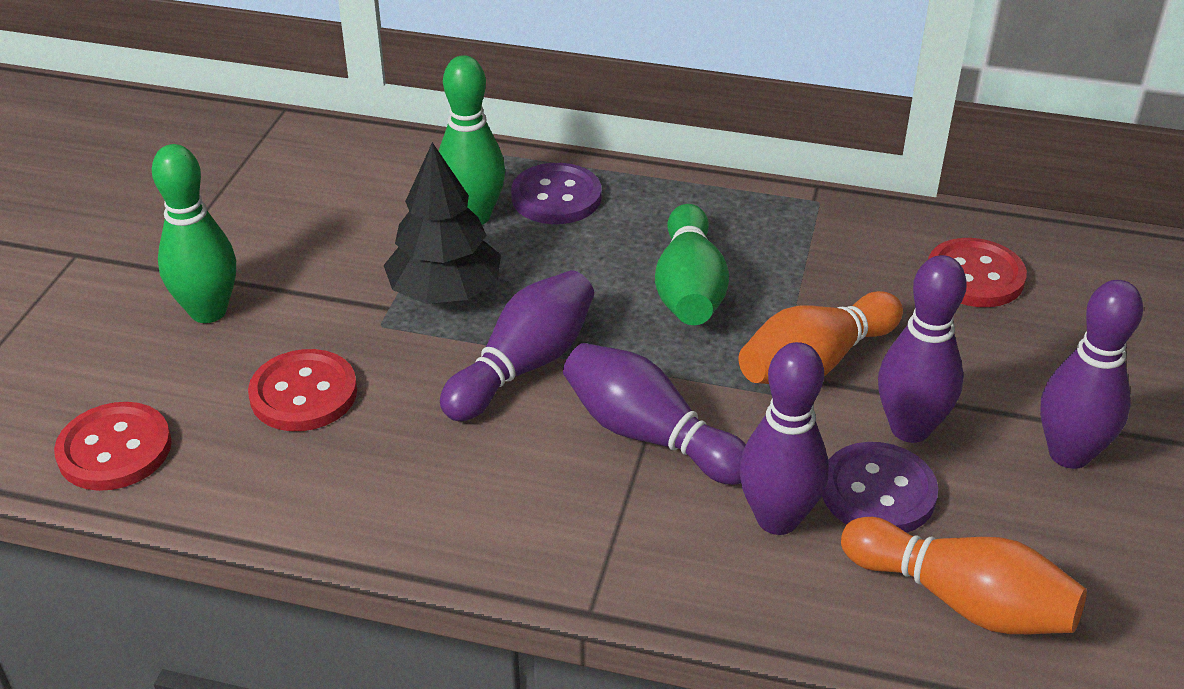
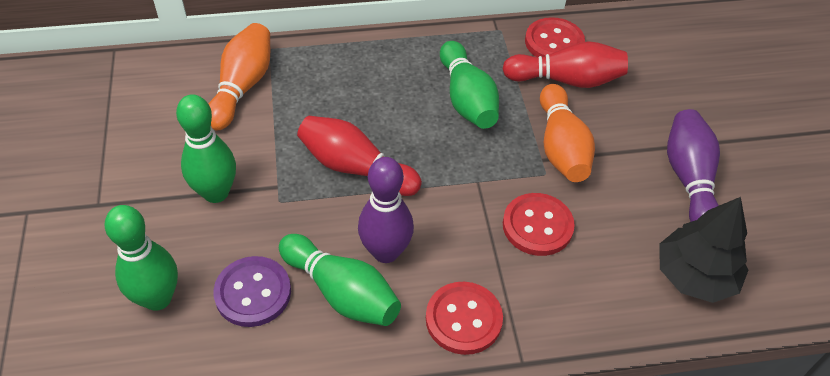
green bowling pin: 3 -> 4
purple bowling pin: 5 -> 2
purple button: 2 -> 1
red bowling pin: 0 -> 2

